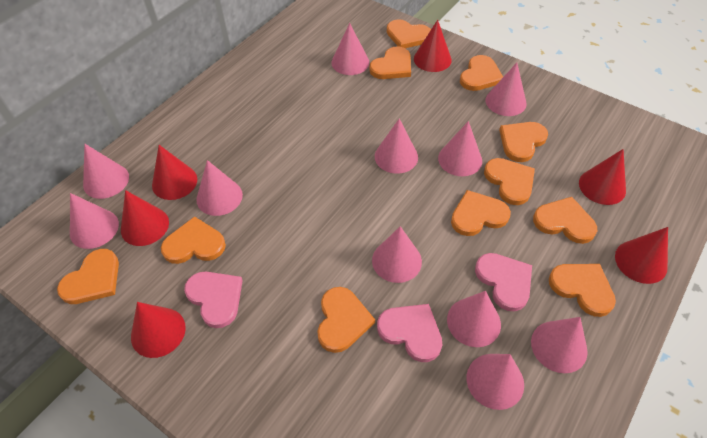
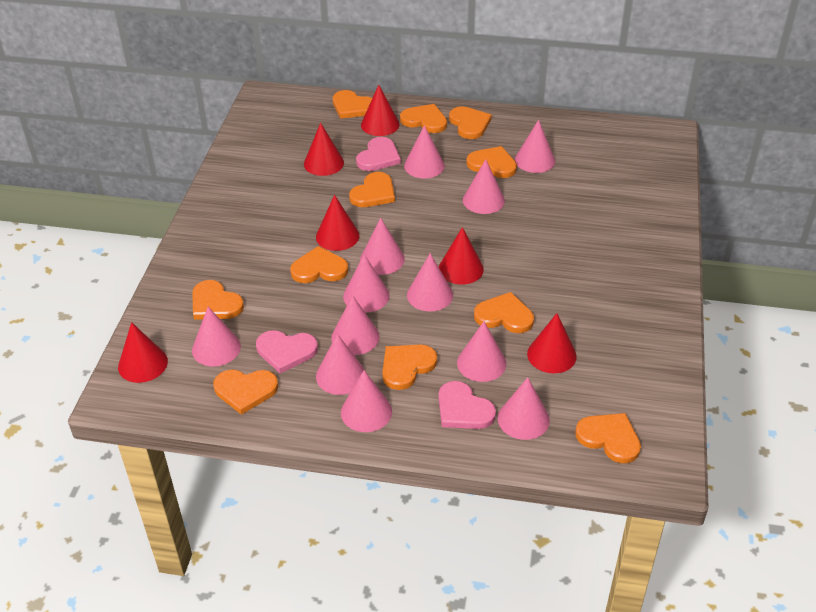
pink cone: 11 -> 12

